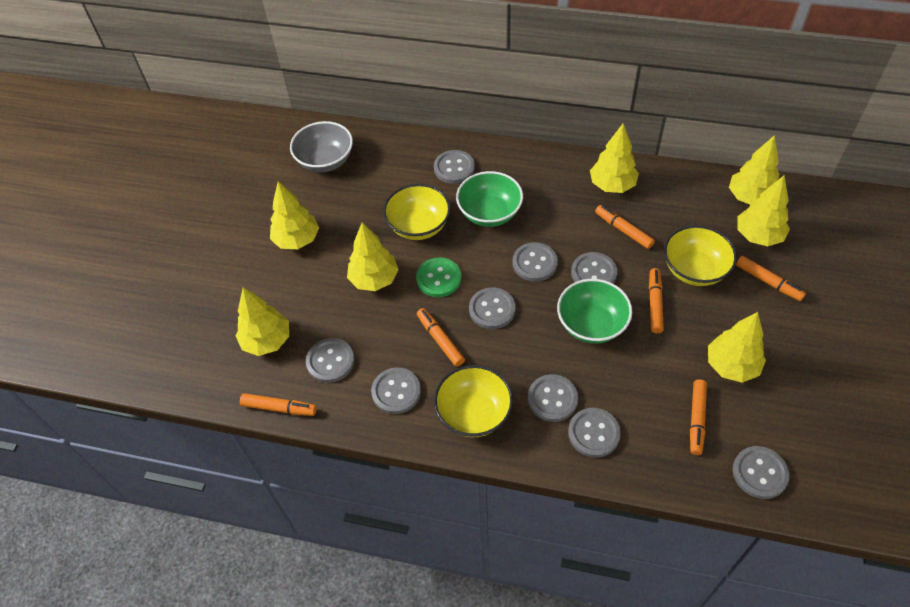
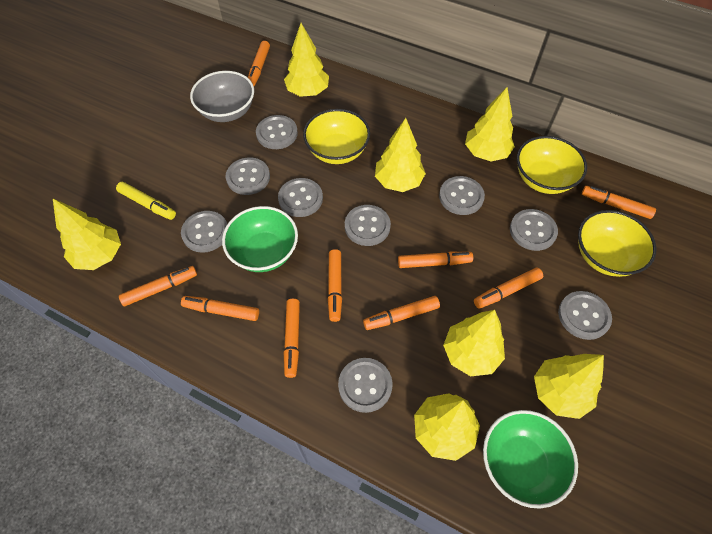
green button: 1 -> 0
orange marker: 6 -> 9
yellow marker: 0 -> 1

